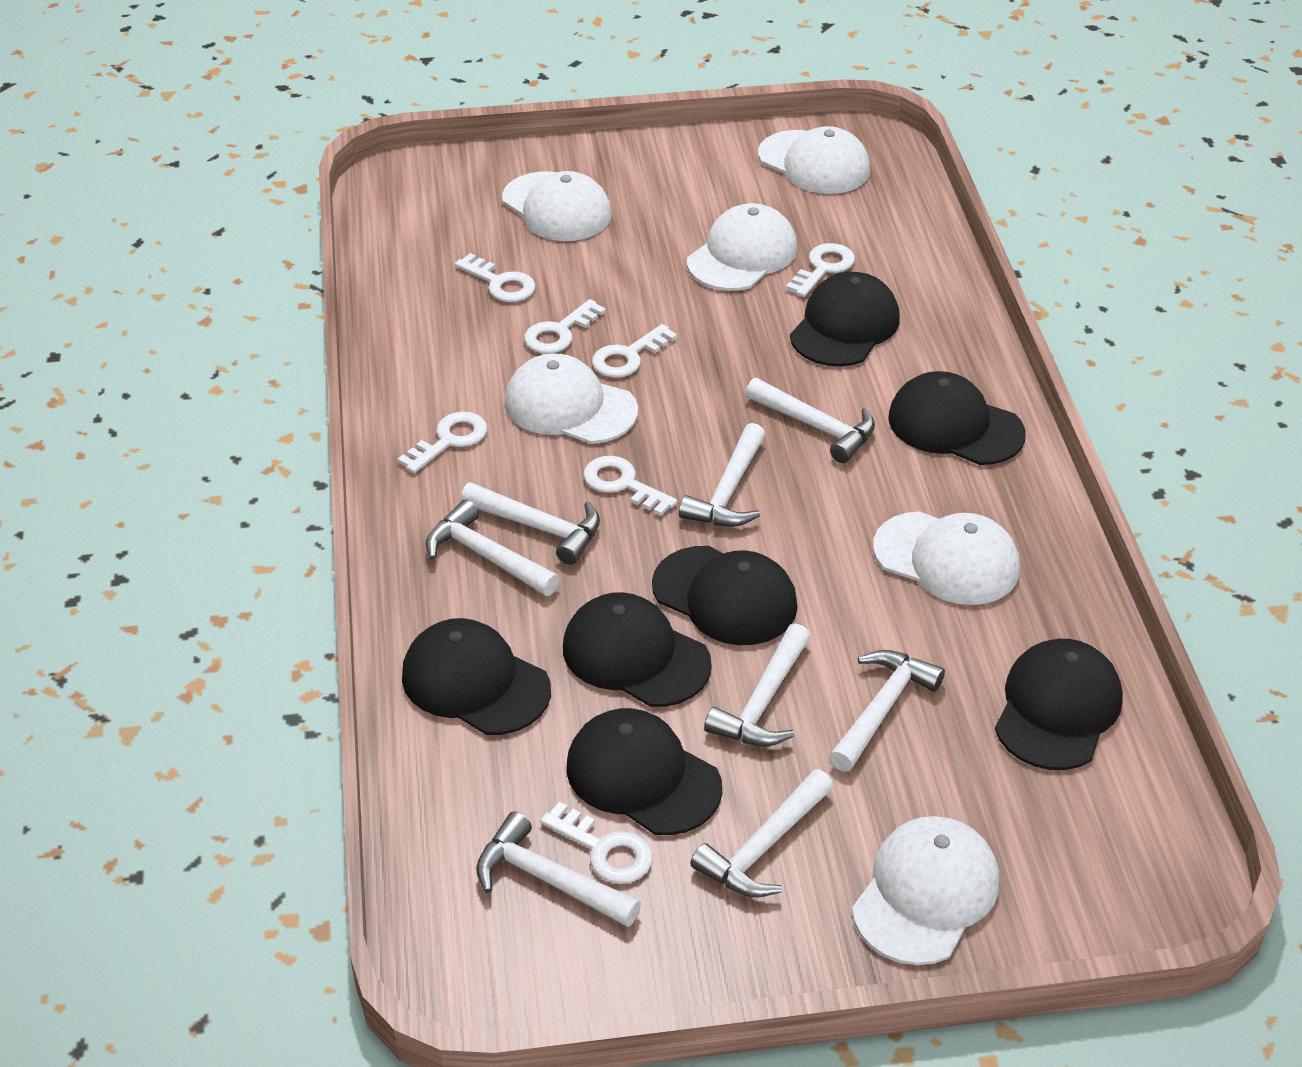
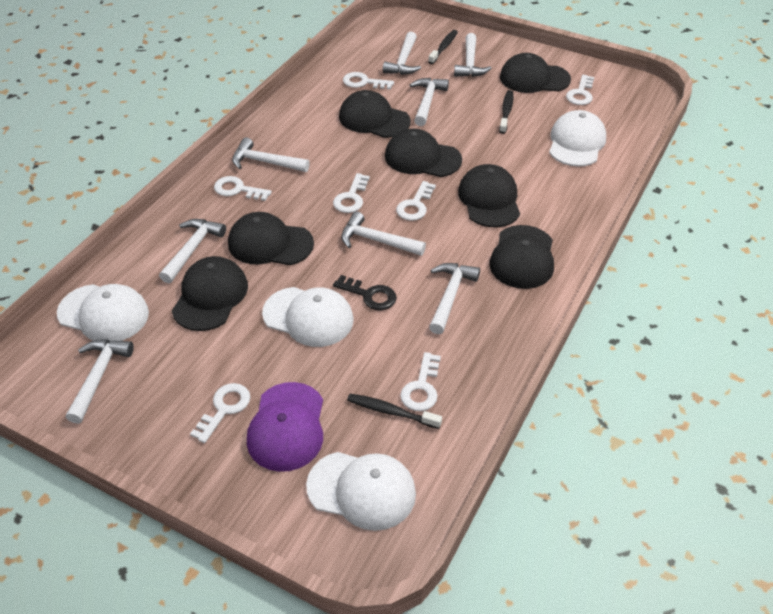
black key: 0 -> 1
black toothbrush: 0 -> 3
purple cap: 0 -> 1
white cap: 6 -> 4

